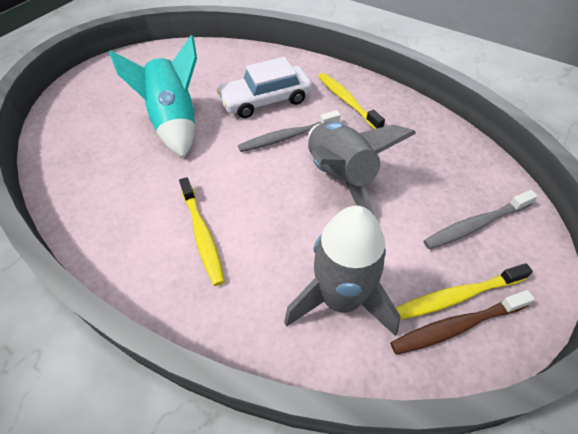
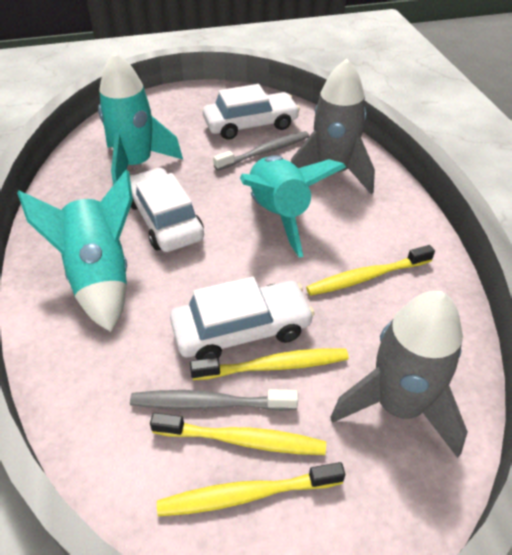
brown toothbrush: 1 -> 0
turquoise rocket: 1 -> 3
white car: 1 -> 3
yellow toothbrush: 3 -> 4

